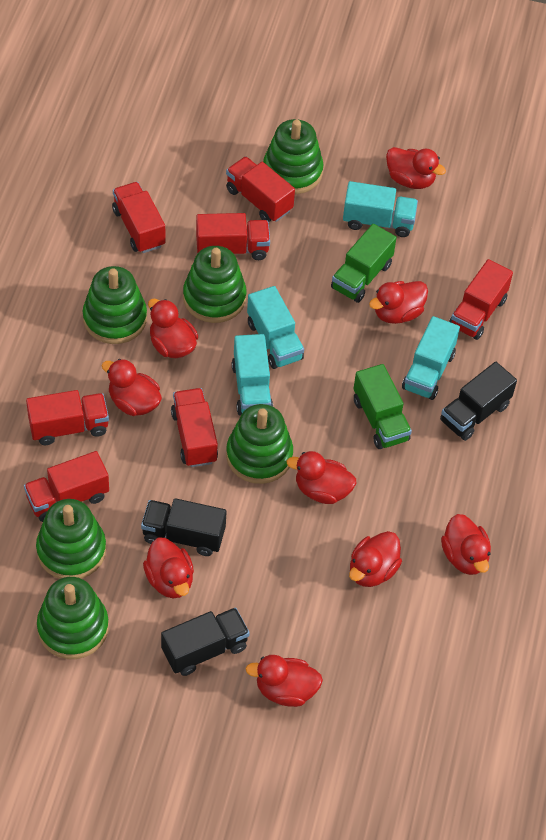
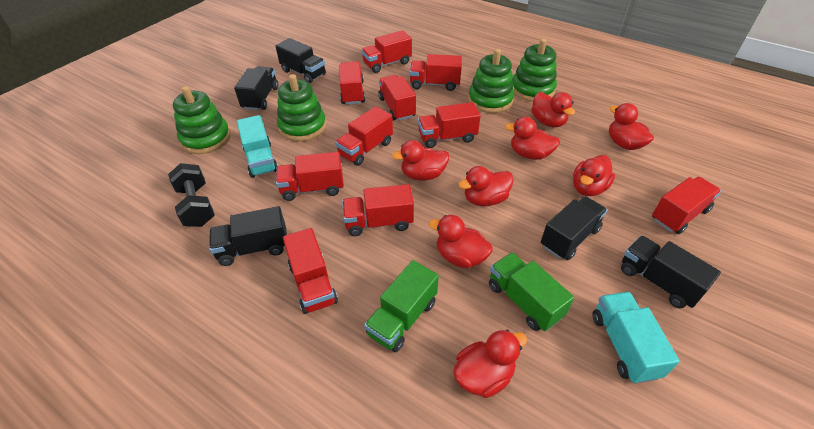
black dumbbell: 0 -> 1
black truck: 3 -> 5
green stacking toy: 6 -> 4
red duck: 9 -> 8
red truck: 7 -> 10
turquoise truck: 4 -> 2

